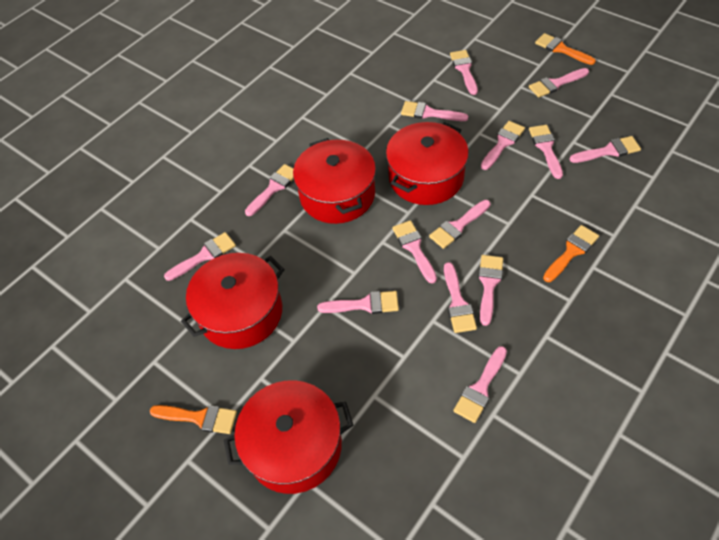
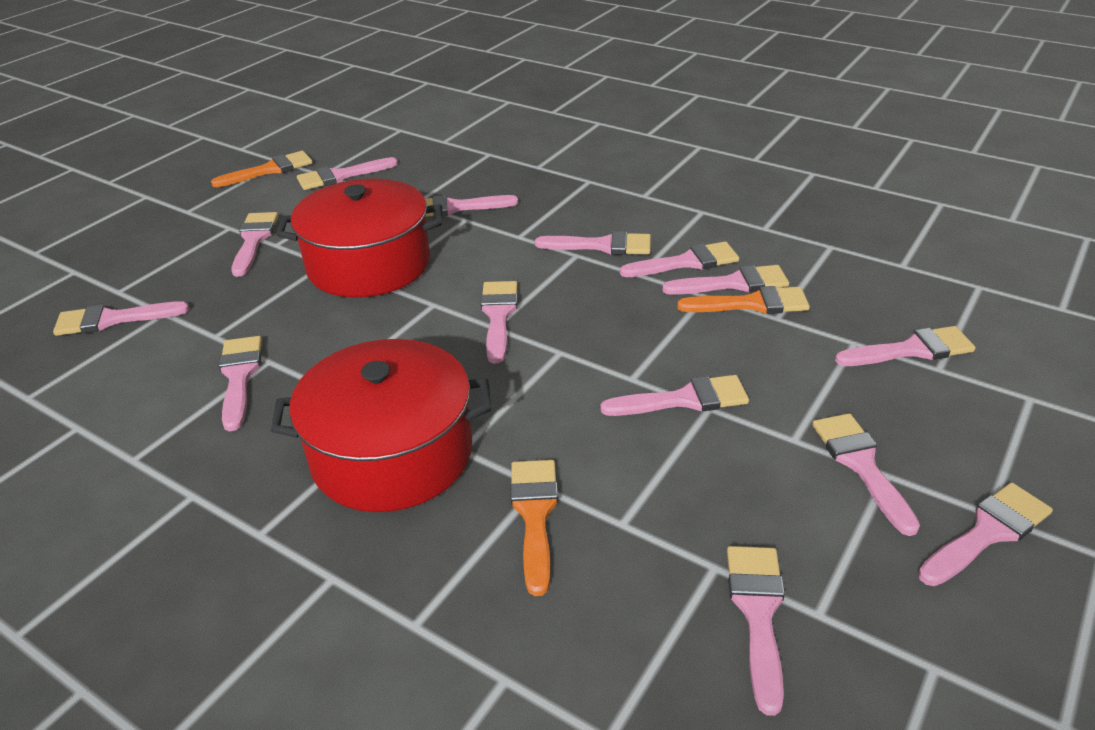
red pot: 4 -> 2

